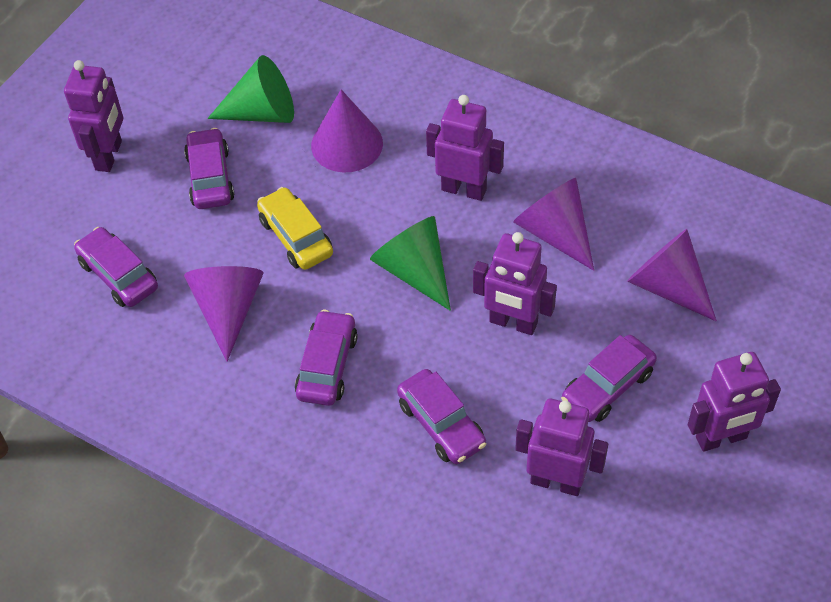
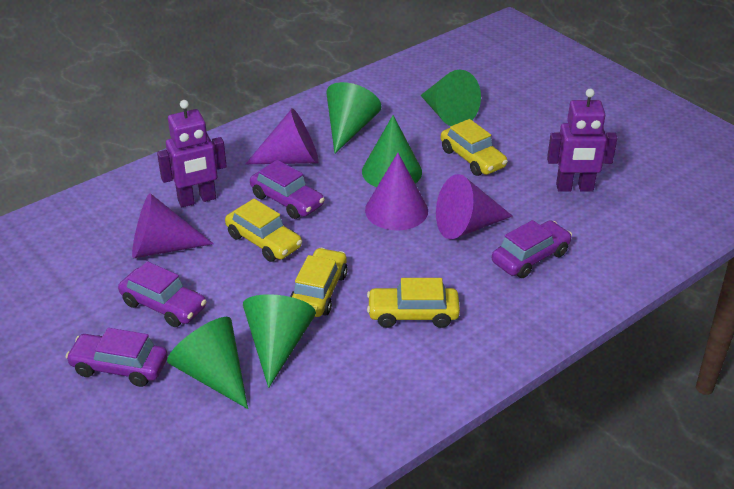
green cone: 2 -> 5
purple car: 5 -> 4
purple robot: 5 -> 2
yellow car: 1 -> 4

